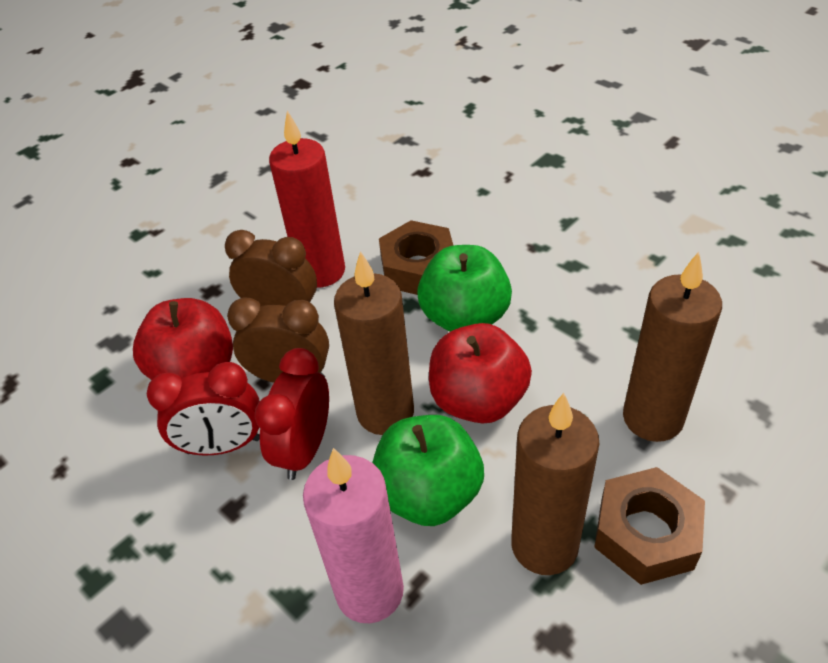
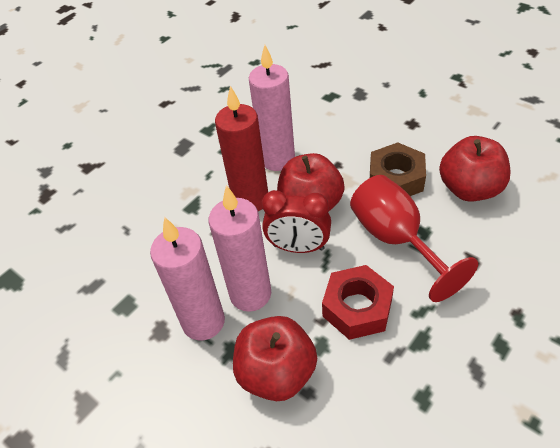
brown candle: 3 -> 0
brown clock: 2 -> 0
brown nut: 2 -> 1
green apple: 2 -> 0
pink candle: 1 -> 3
red apple: 2 -> 3
red clock: 2 -> 1
red goblet: 0 -> 1
red nut: 0 -> 1

